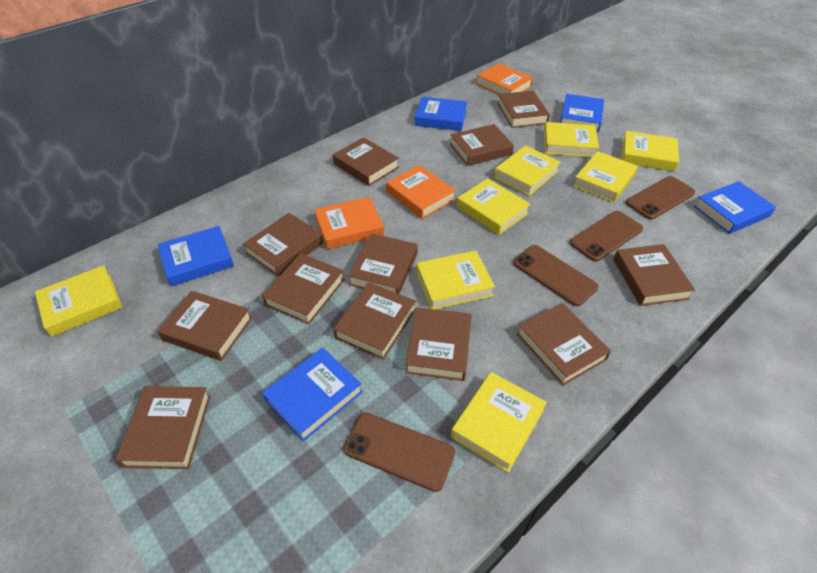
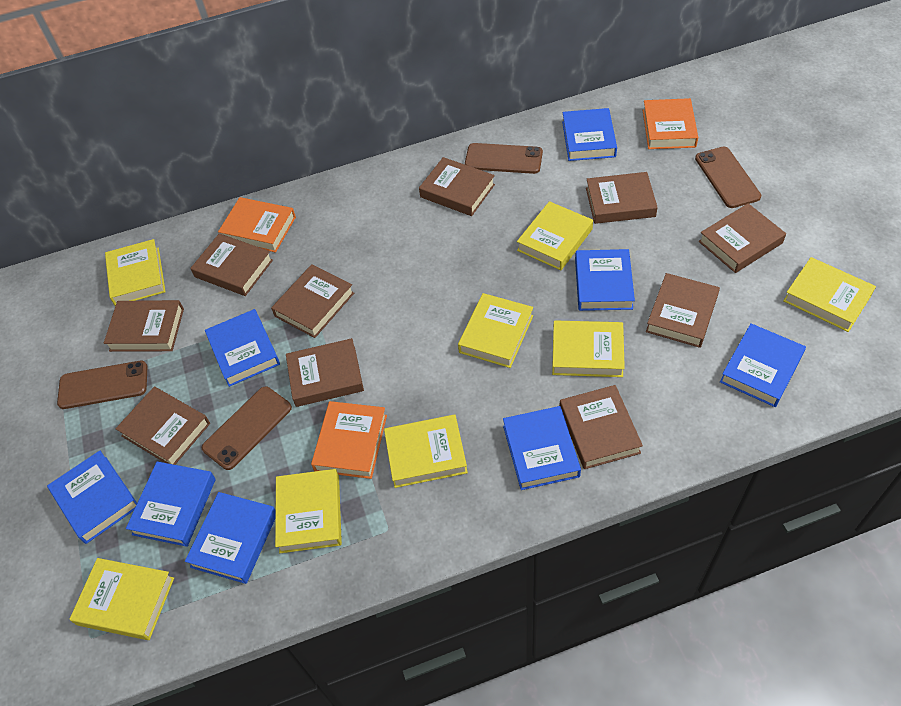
blue book: 5 -> 8
brown book: 12 -> 10

